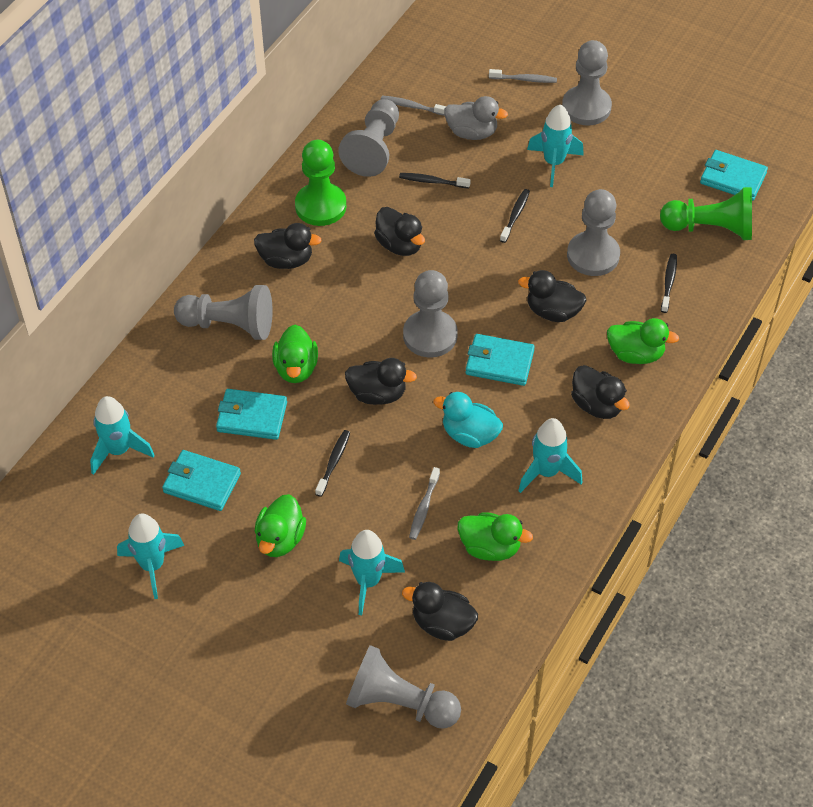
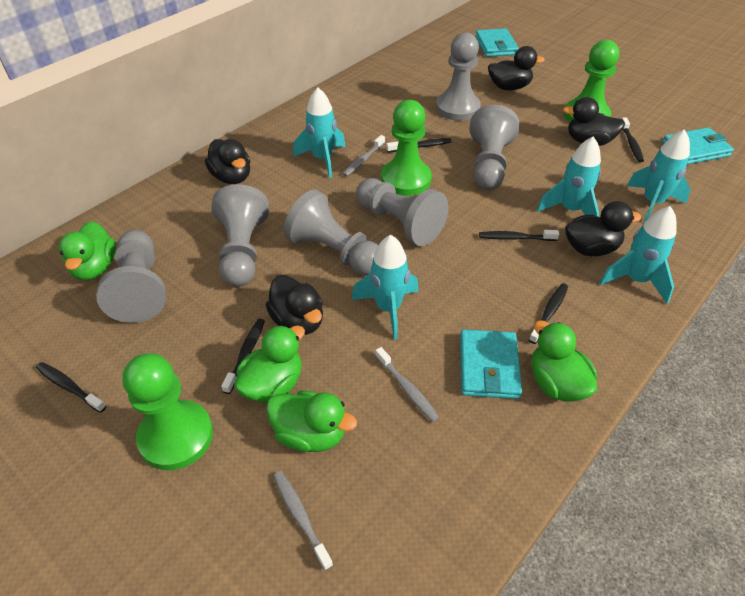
black duck: 6 -> 5
black toothbrush: 4 -> 6
green pawn: 2 -> 3
grey duck: 1 -> 0
turquoise duck: 1 -> 0
turquoise wallet: 4 -> 3

